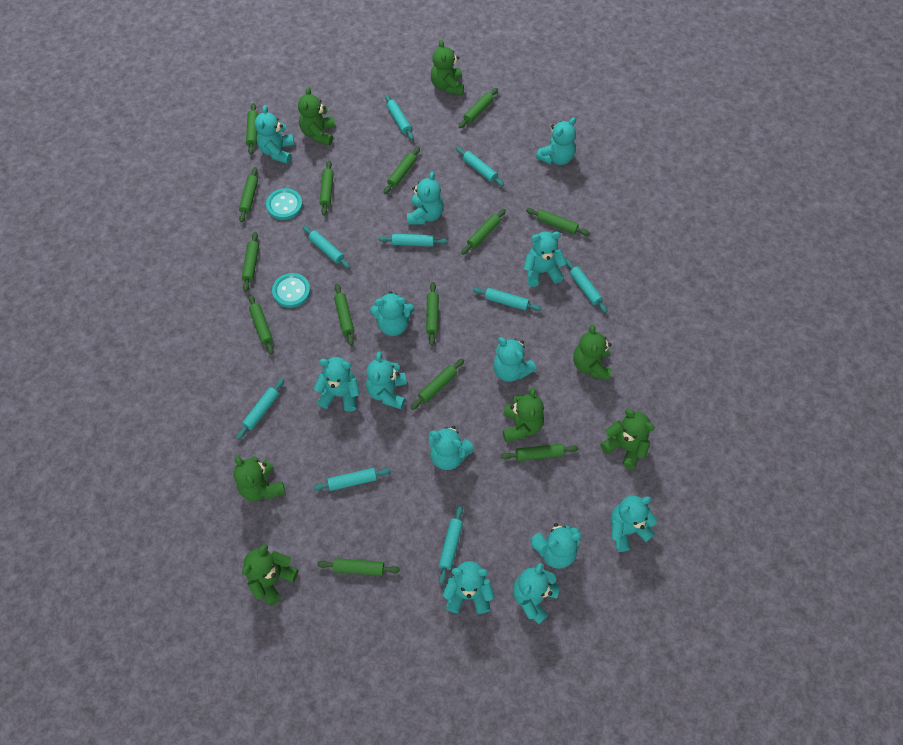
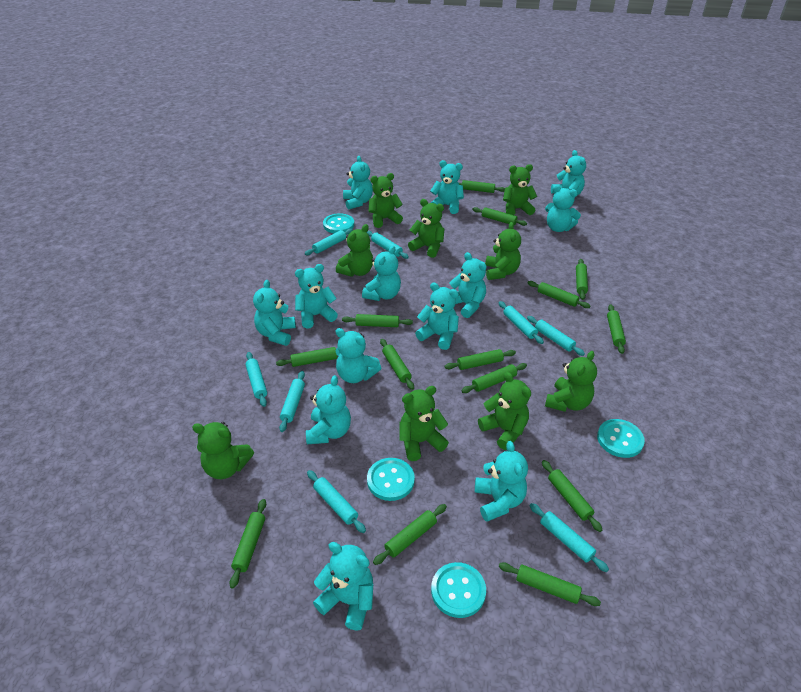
green teddy bear: 7 -> 9
turquoise button: 2 -> 4
turquoise rolling pin: 9 -> 8

